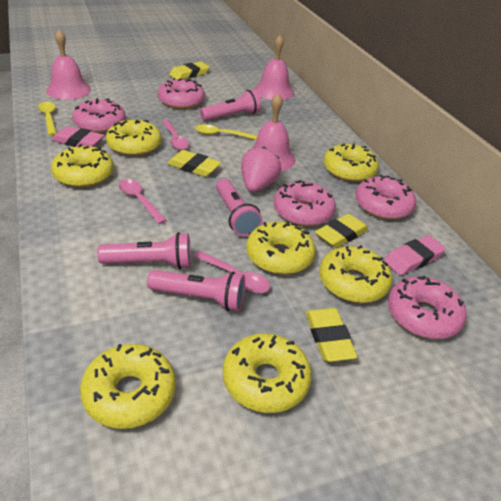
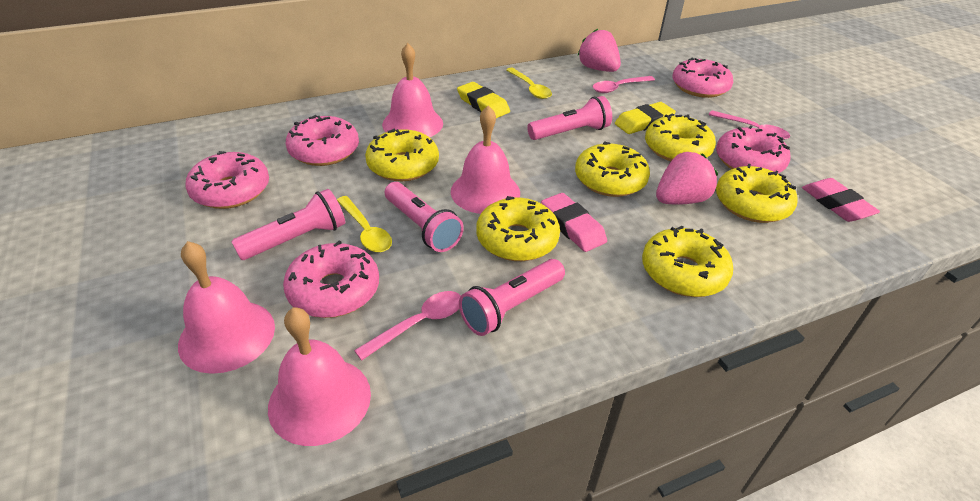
pink bell: 3 -> 4
pink strawberry: 1 -> 2
yellow donut: 7 -> 6
yellow eraser: 4 -> 2

